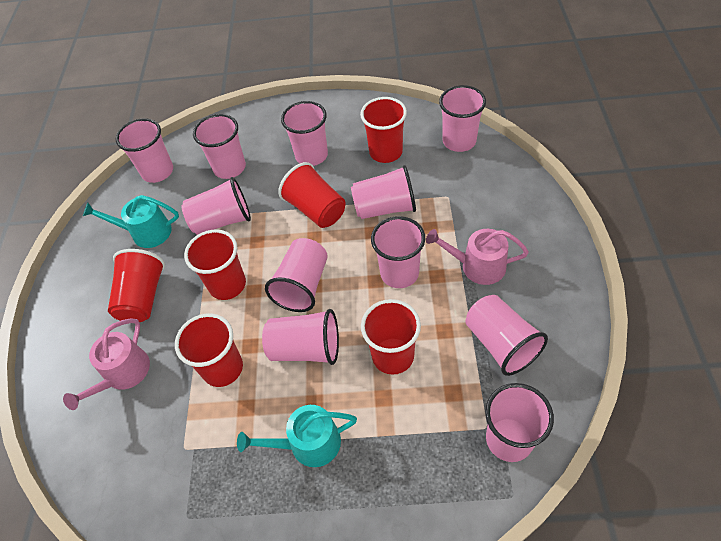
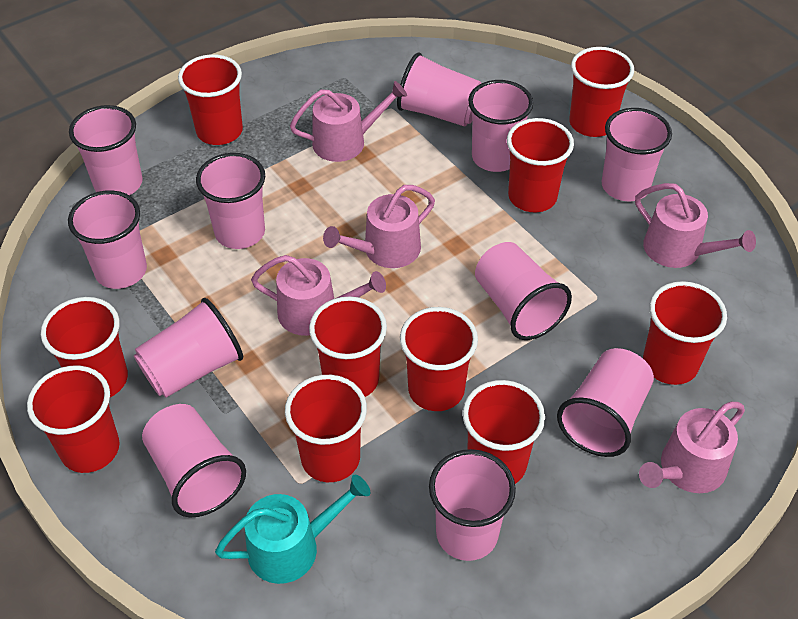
pink watering can: 2 -> 5
red cup: 6 -> 10
turquoise watering can: 2 -> 1

